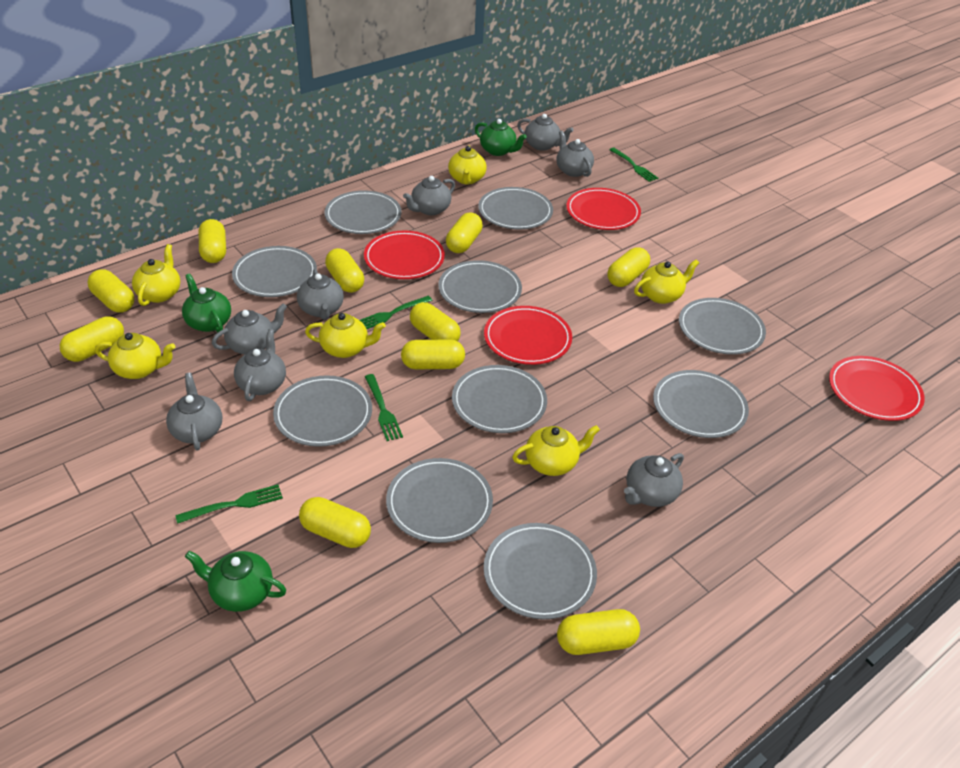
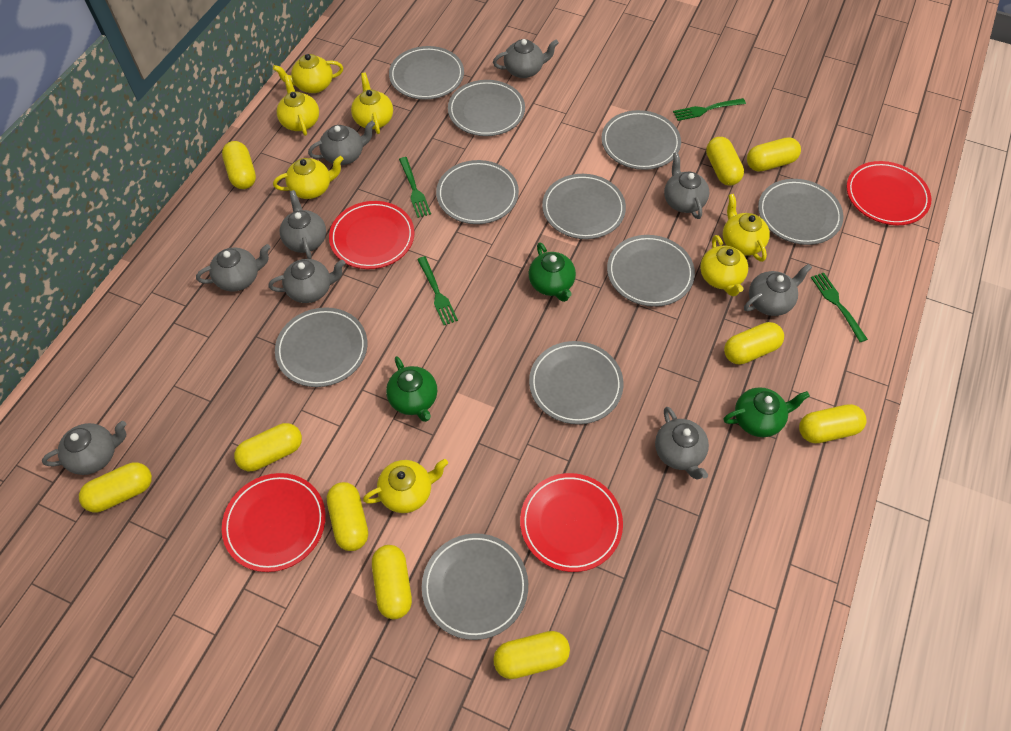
grey teapot: 8 -> 9
yellow teapot: 6 -> 7

